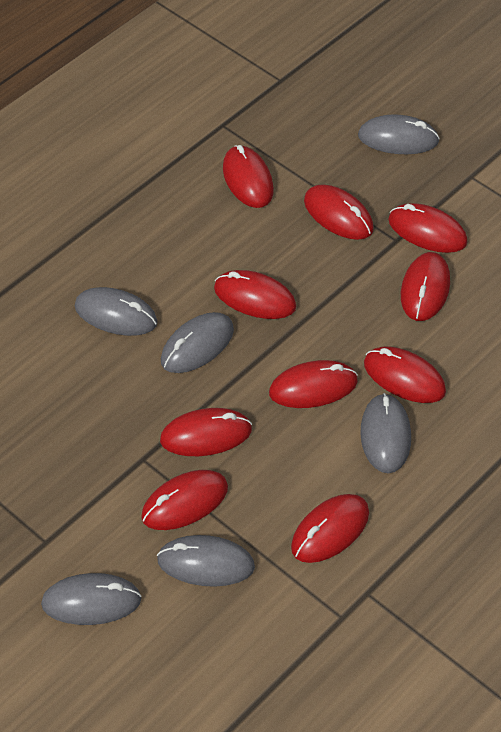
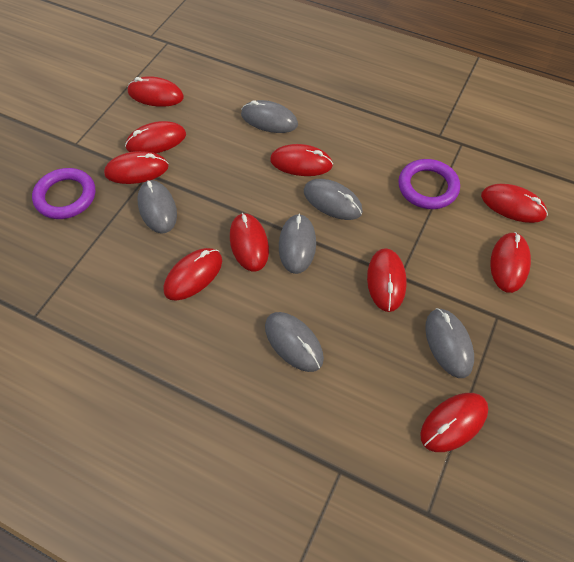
purple ring: 0 -> 2

